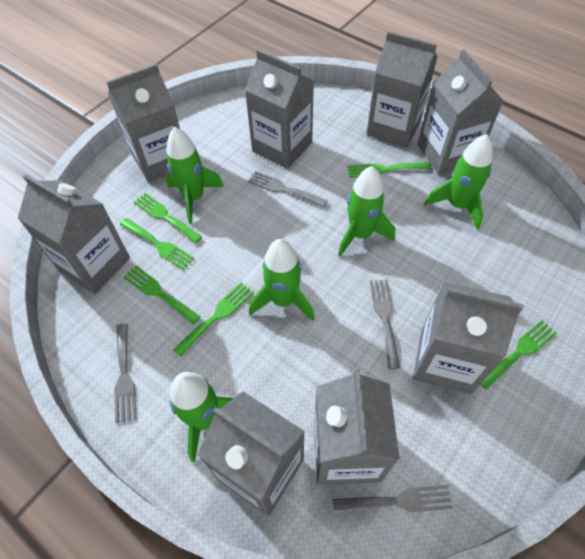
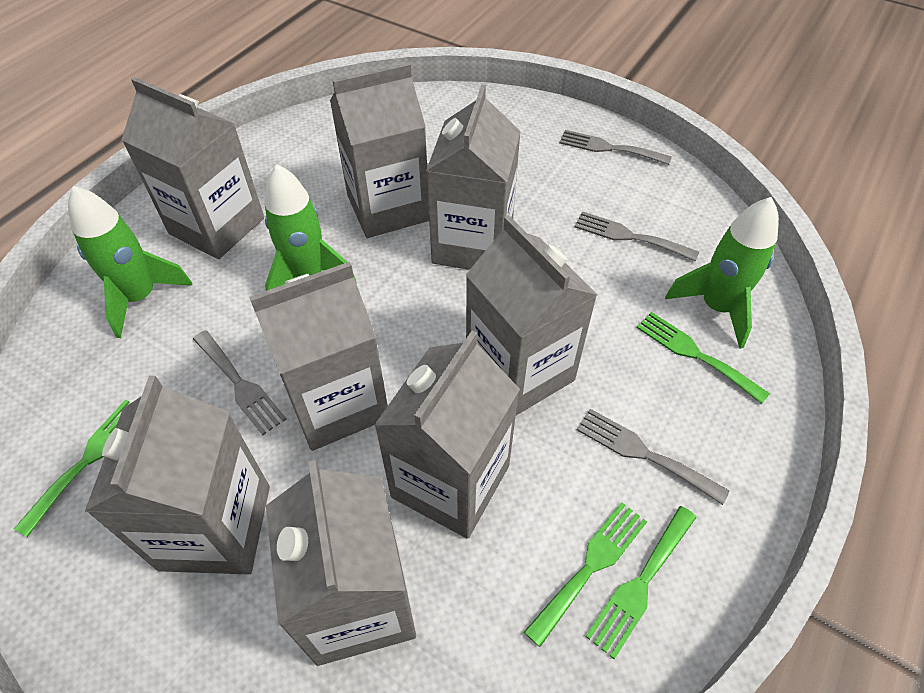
green fork: 6 -> 4
green rocket: 5 -> 3

